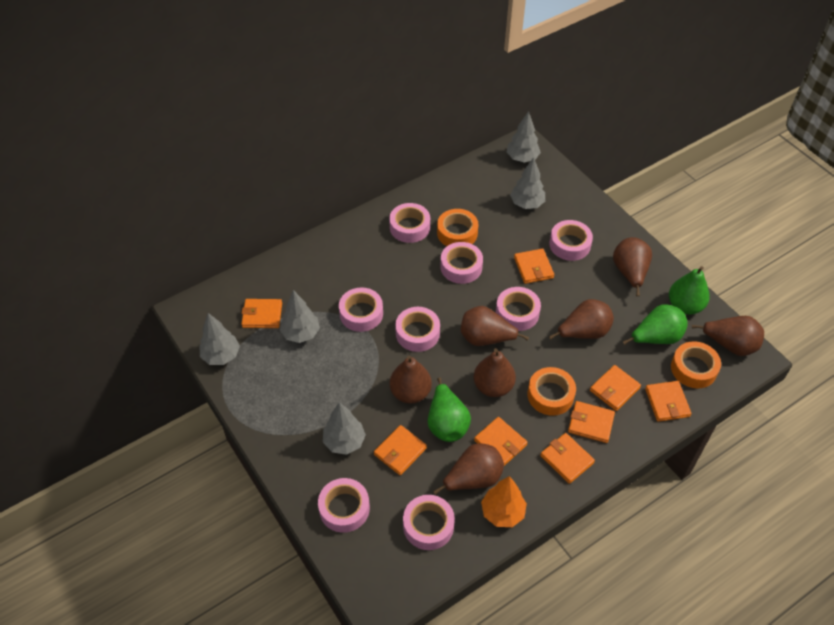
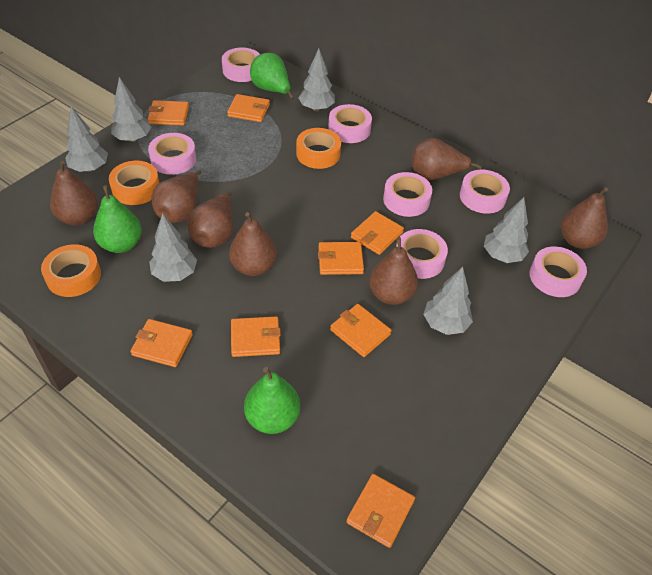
grey tree: 5 -> 6
orange tree: 1 -> 0
pink tape: 8 -> 7

